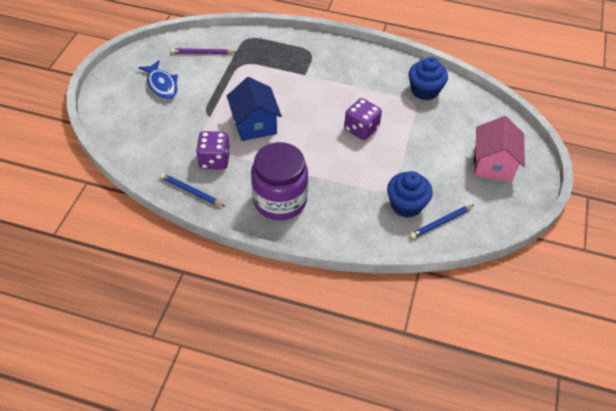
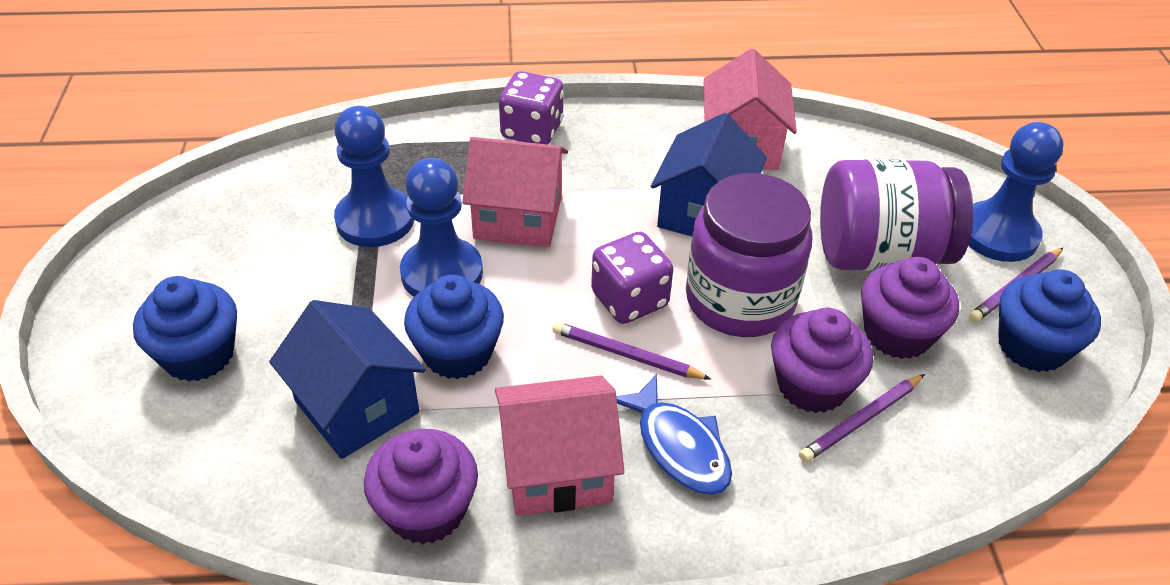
blue cupcake: 2 -> 3
blue house: 1 -> 2
blue pawn: 0 -> 3
blue pencil: 2 -> 0
pink house: 1 -> 3
purple cupcake: 0 -> 3
purple jar: 1 -> 2
purple pencil: 1 -> 3

